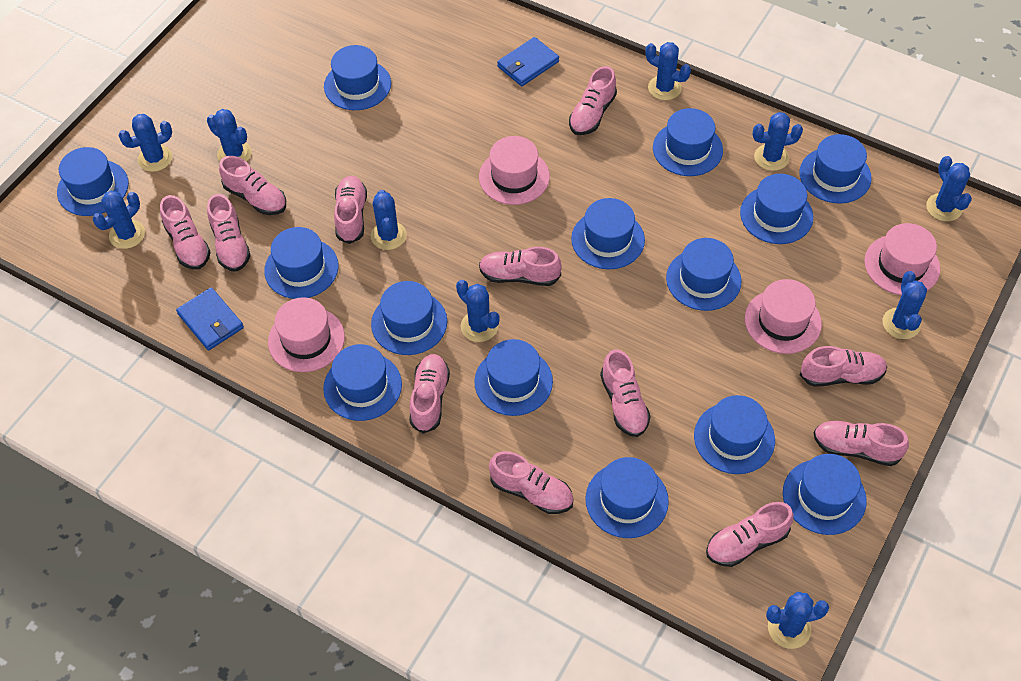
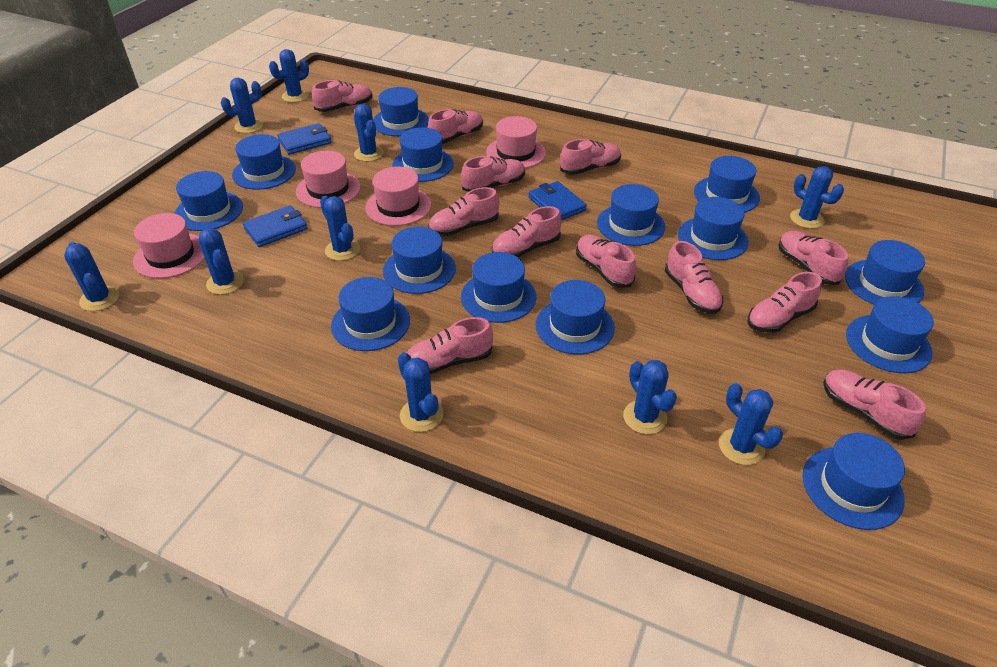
blue wallet: 2 -> 3

